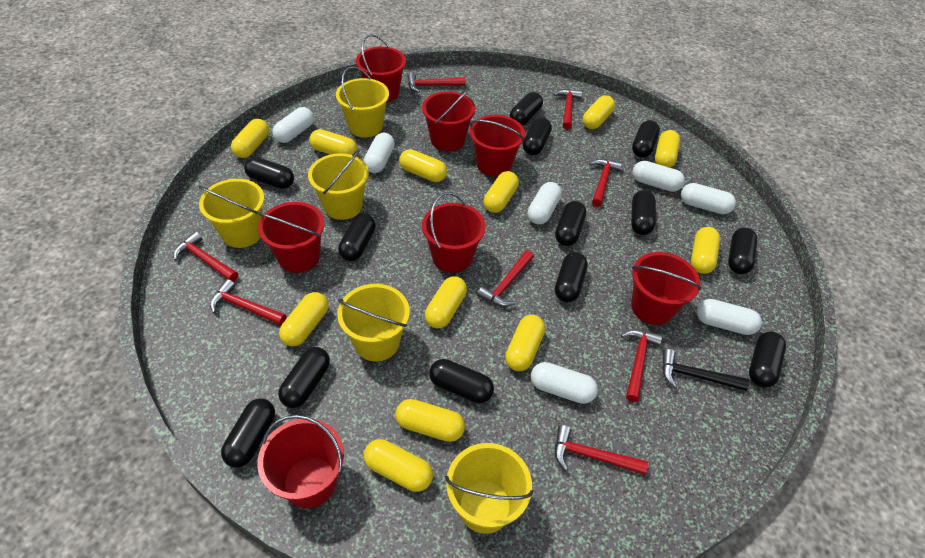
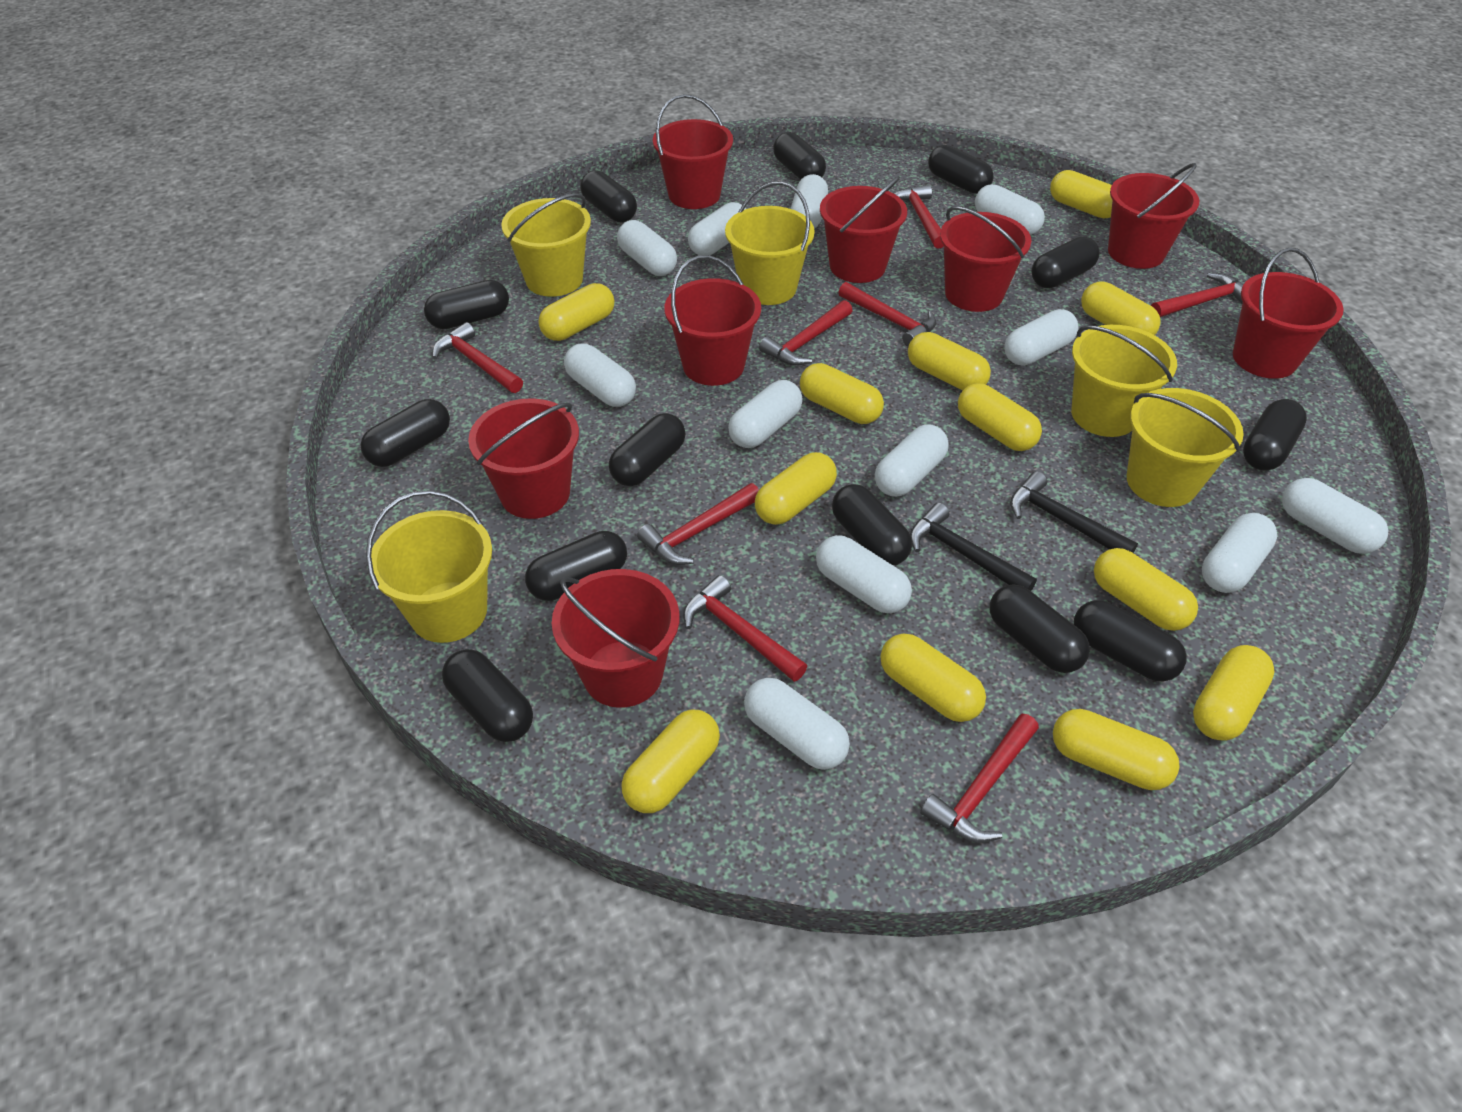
black hammer: 1 -> 2
red bucket: 7 -> 8
white capsule: 7 -> 12

